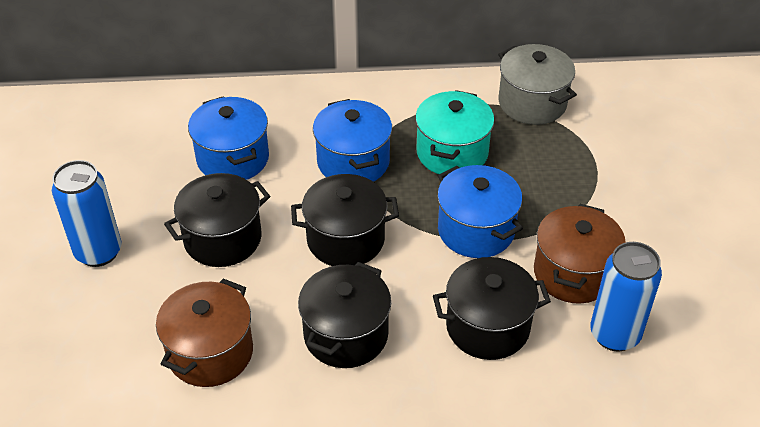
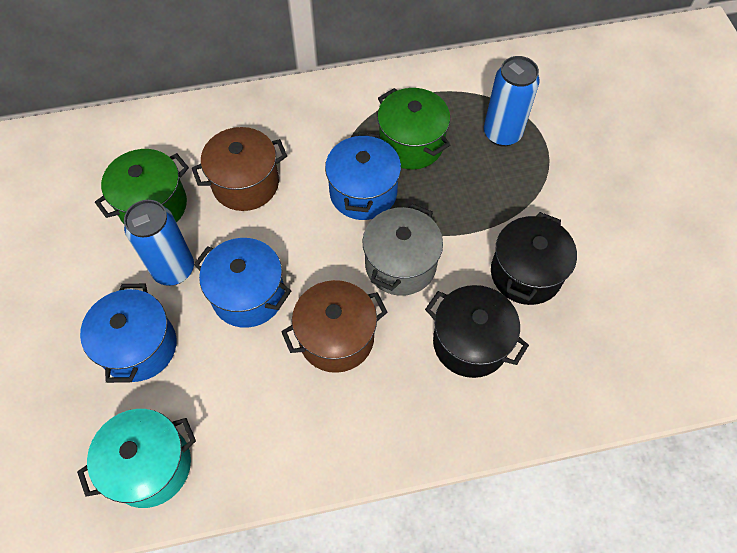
black pot: 4 -> 2
green pot: 0 -> 2

